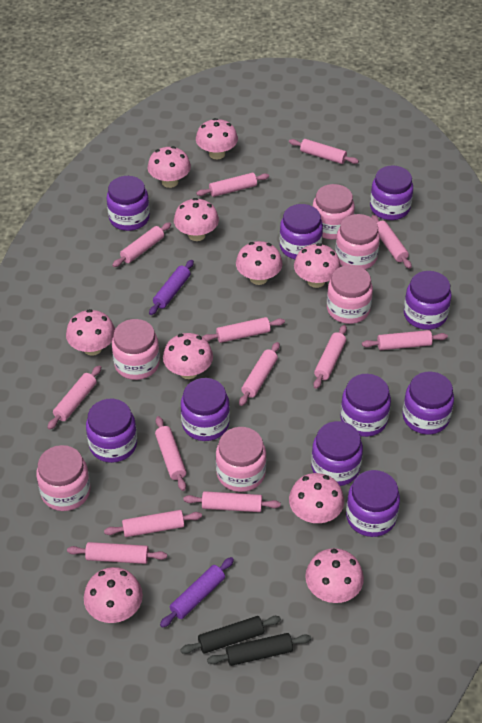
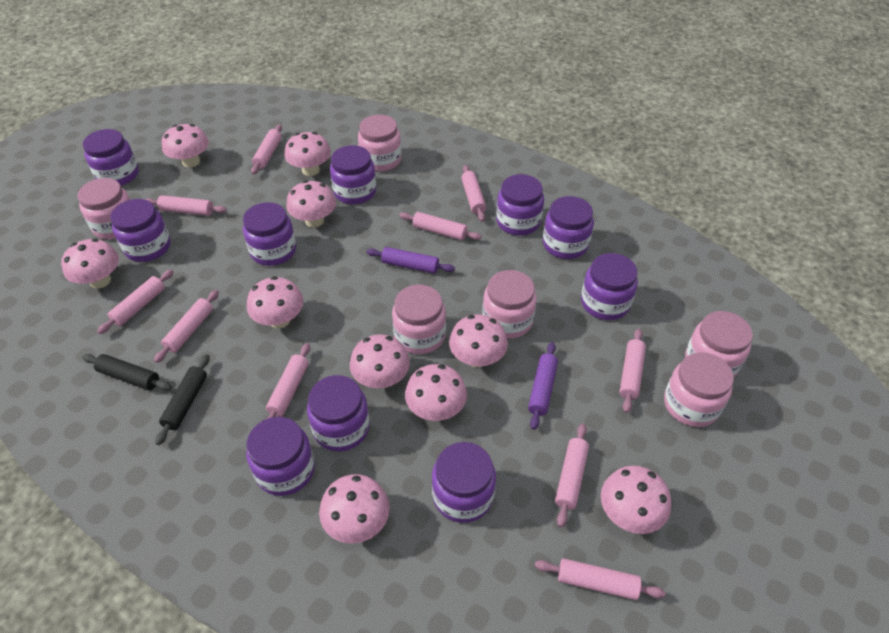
pink rolling pin: 13 -> 10

